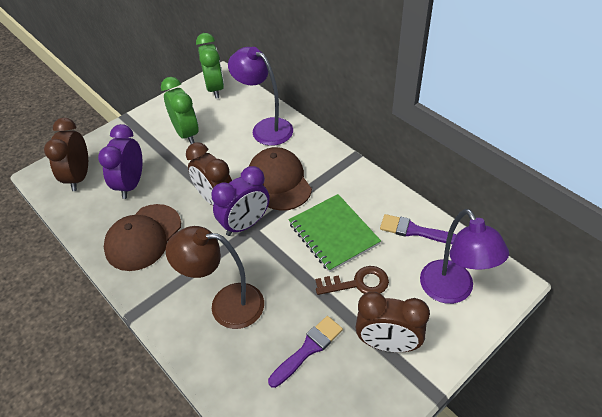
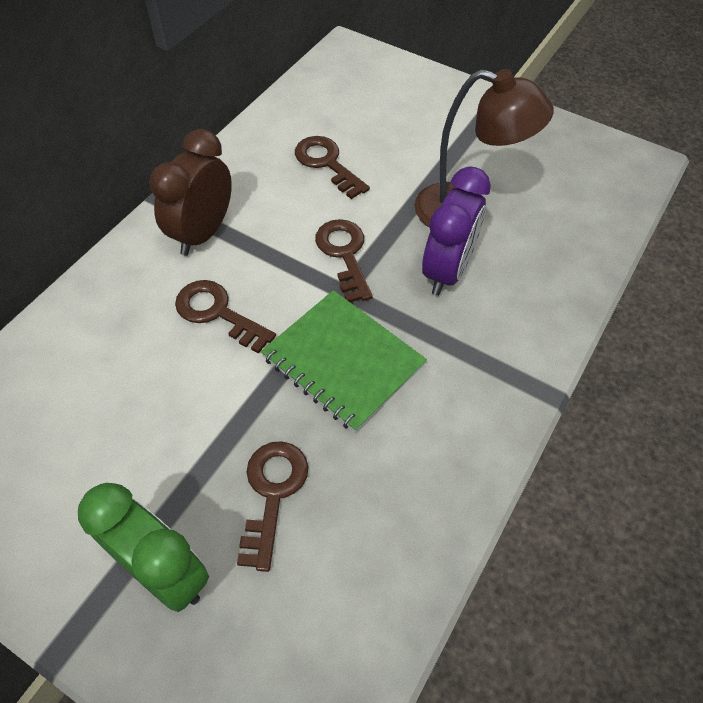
brown cap: 2 -> 0
brown clock: 3 -> 1
brown key: 1 -> 4
green clock: 2 -> 1
purple brush: 2 -> 0
purple clock: 2 -> 1
purple lamp: 2 -> 0

